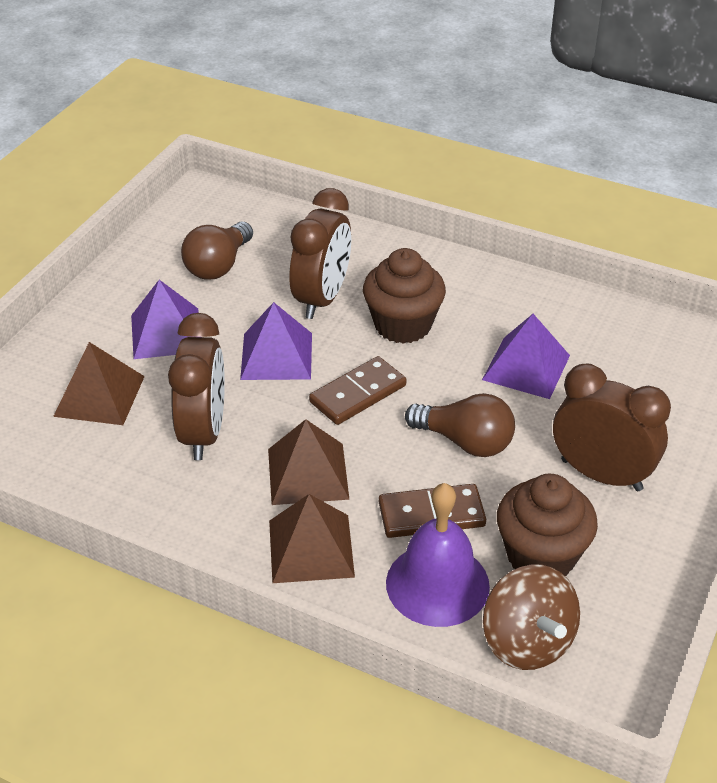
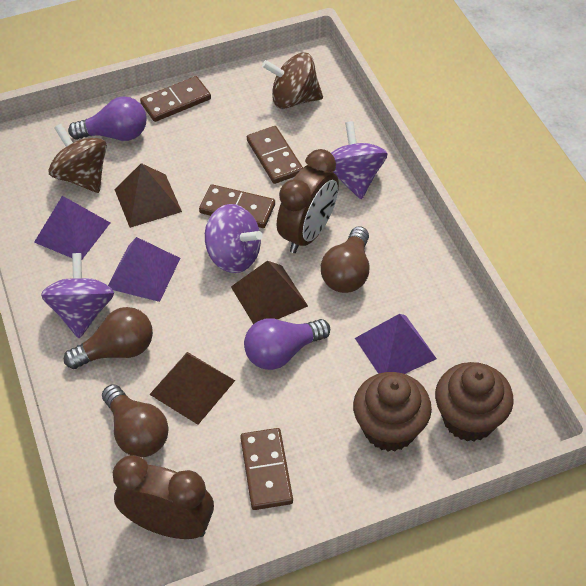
brown clock: 3 -> 2
brown domino: 2 -> 4
brown light bulb: 2 -> 3
brown spinning top: 1 -> 2
purple bell: 1 -> 0
purple light bulb: 0 -> 2
purple spinning top: 0 -> 3

